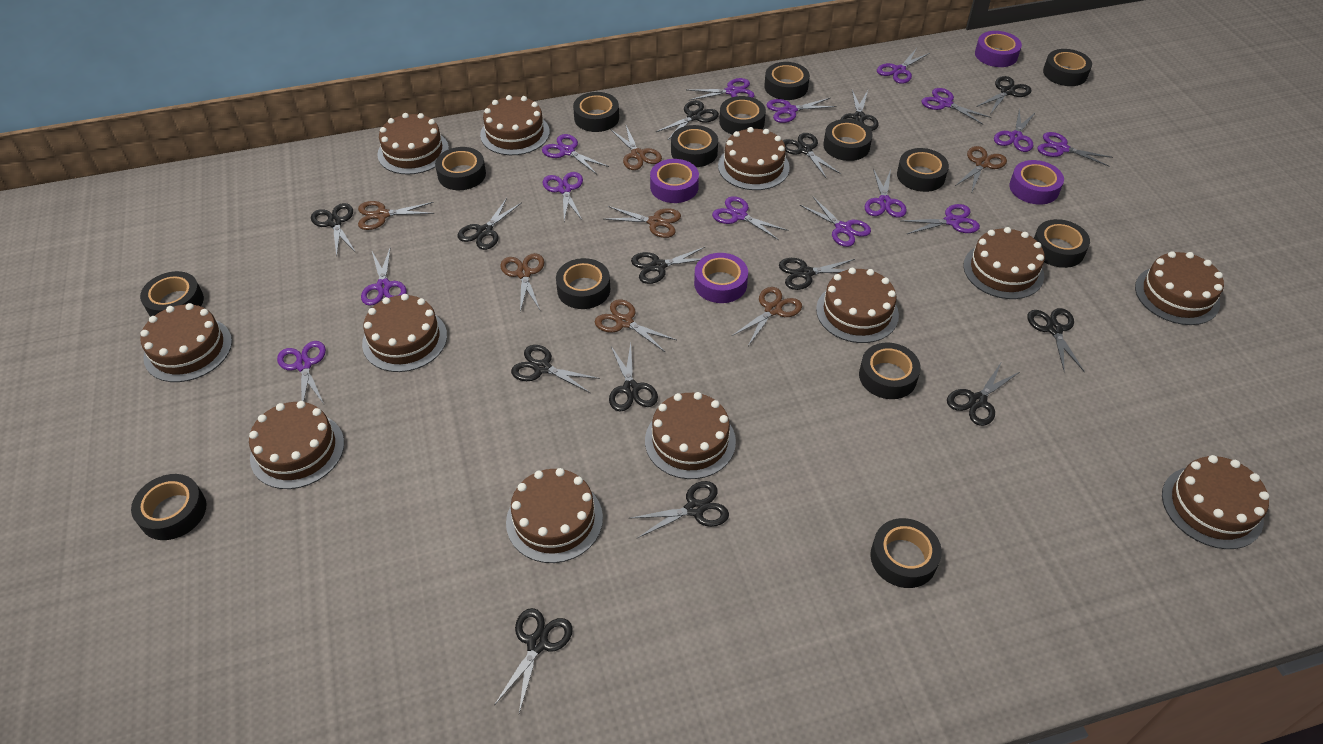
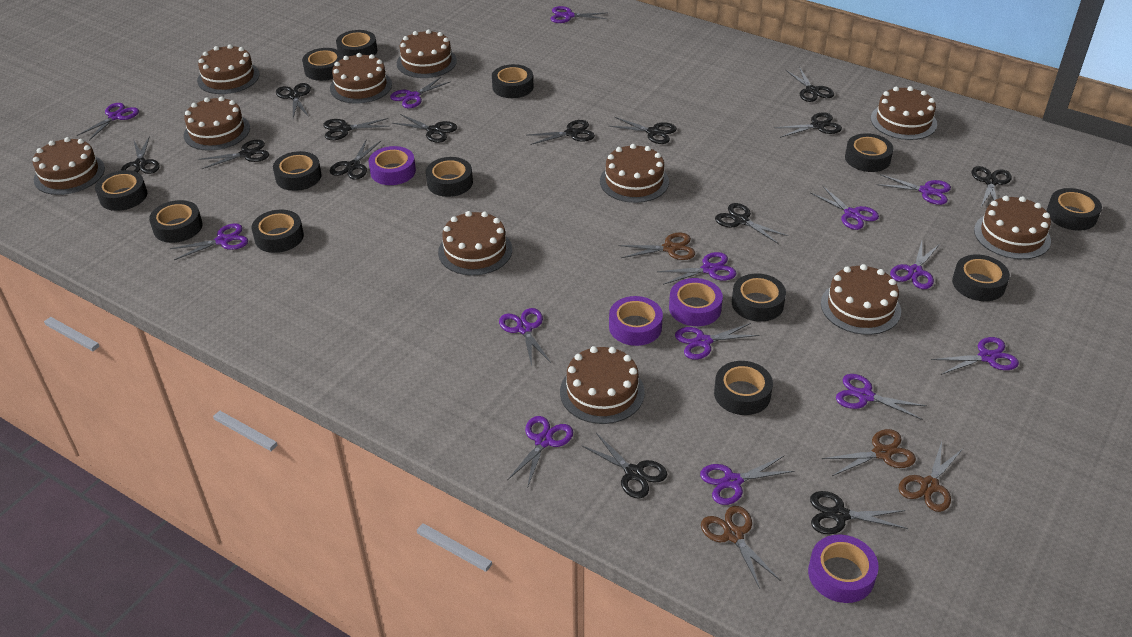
black tape: 14 -> 13
brown cake: 12 -> 11
brown scissors: 7 -> 4

